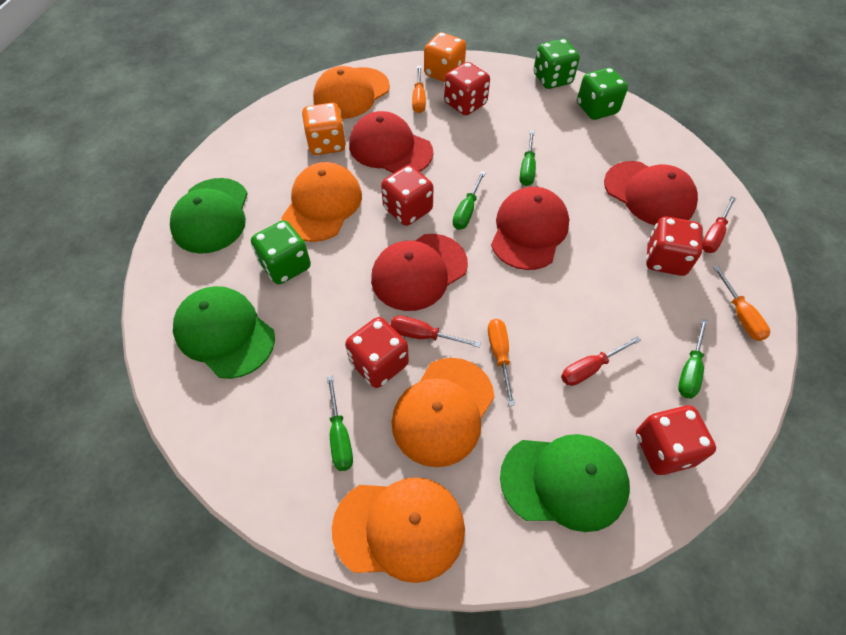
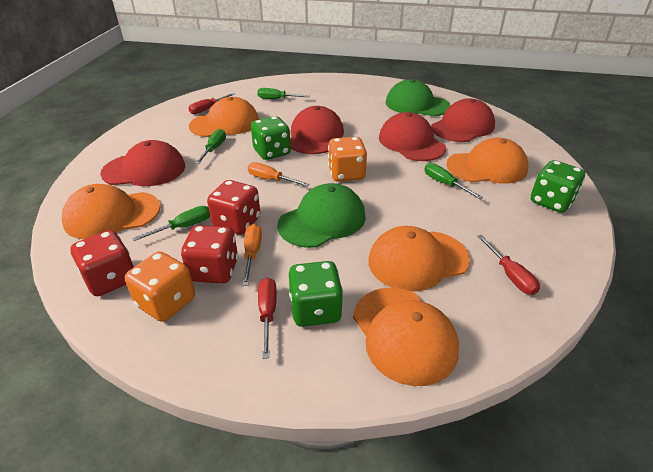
green cap: 3 -> 2
orange cap: 4 -> 5
orange screwdriver: 3 -> 2
red dice: 5 -> 3

